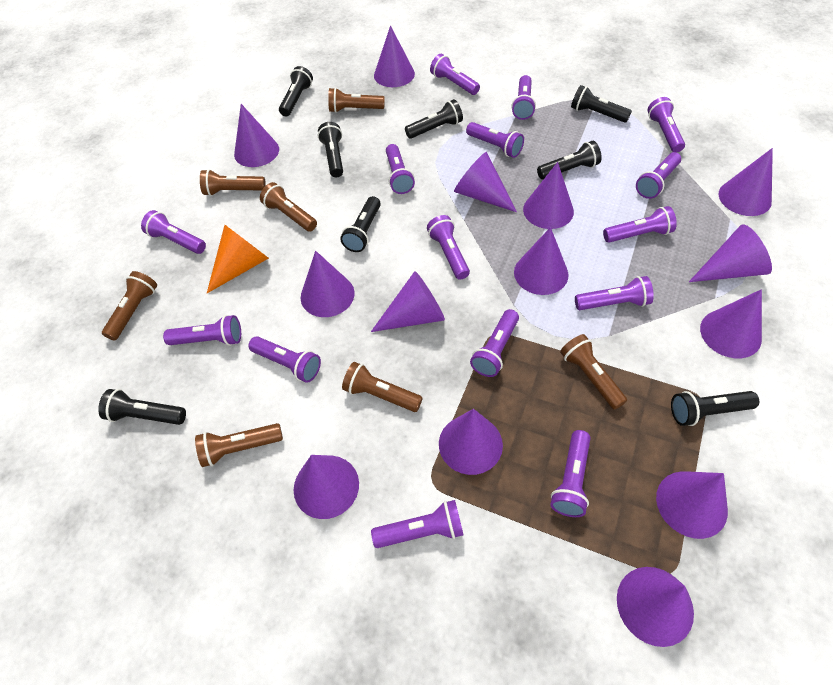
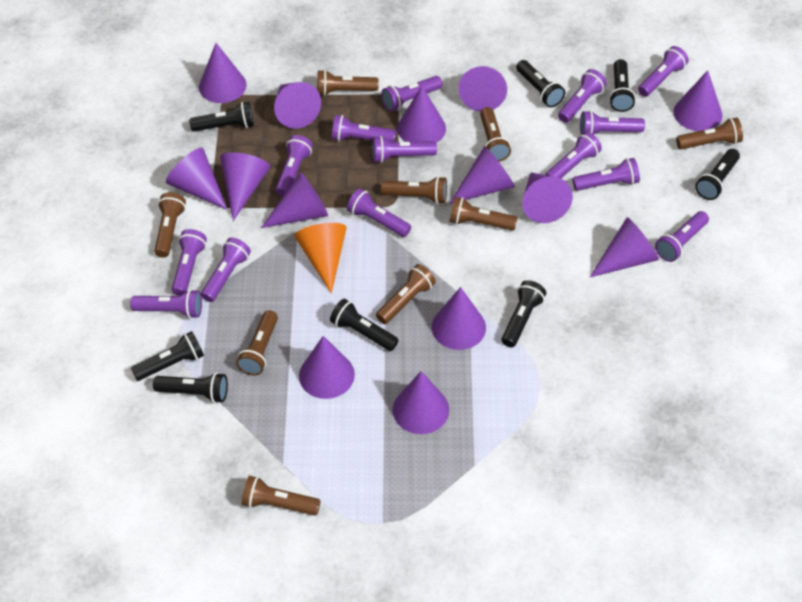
brown flashlight: 7 -> 9
purple flashlight: 15 -> 14

